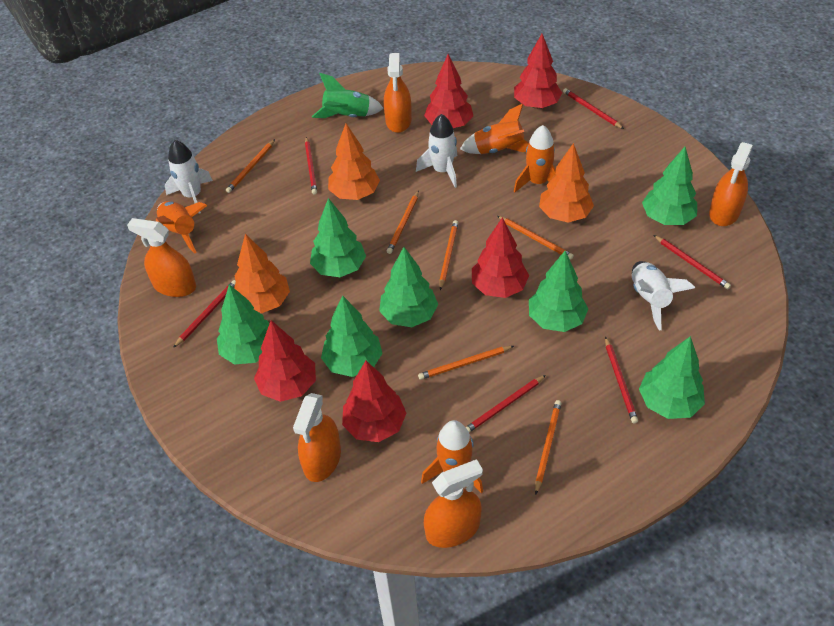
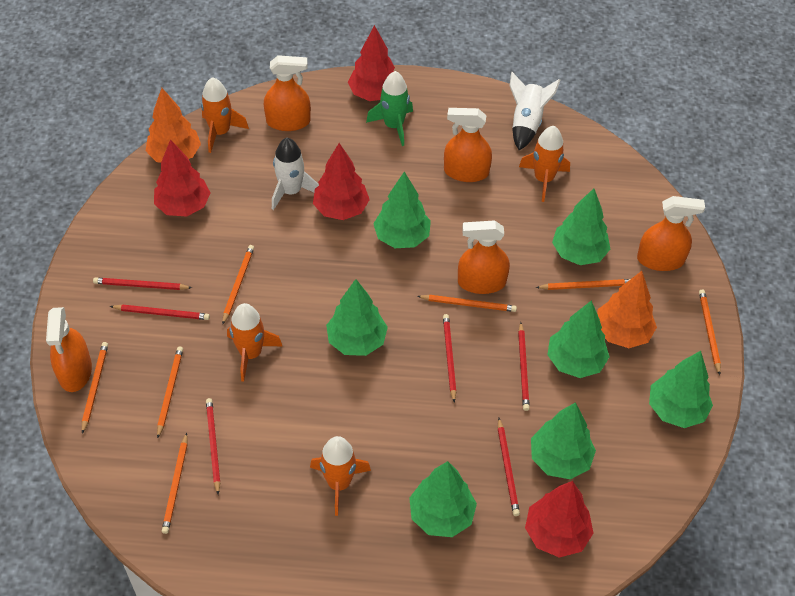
orange pencil: 6 -> 7
orange tree: 3 -> 2
red tree: 5 -> 4
white rocket: 3 -> 2

